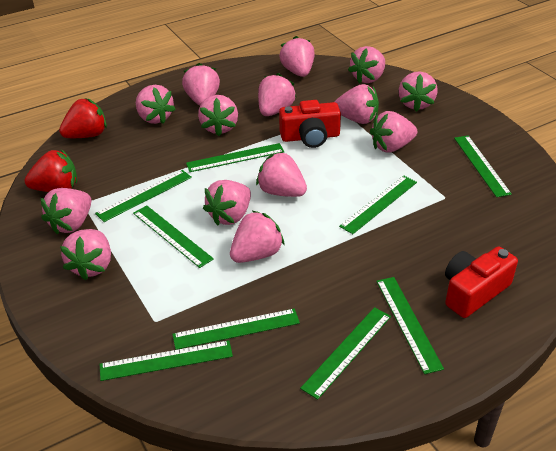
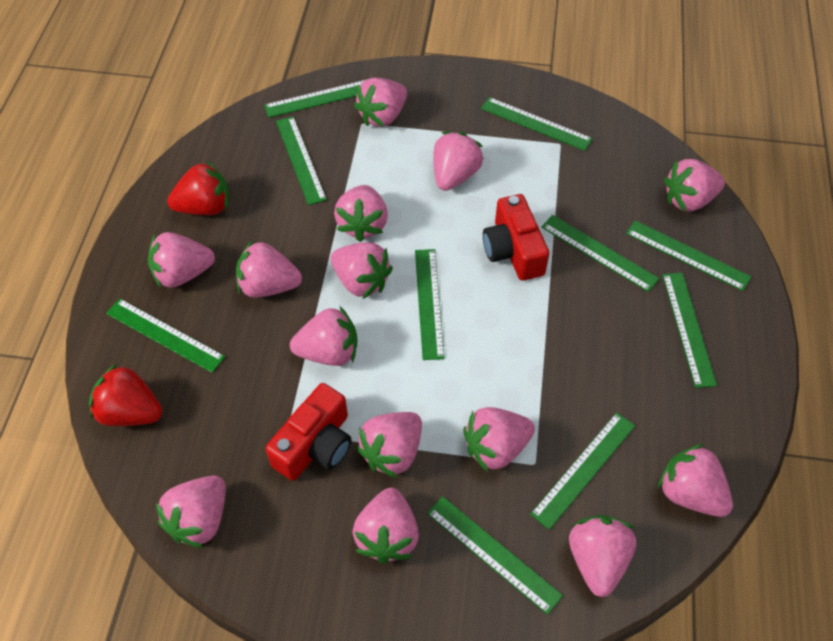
green ruler: 9 -> 10

